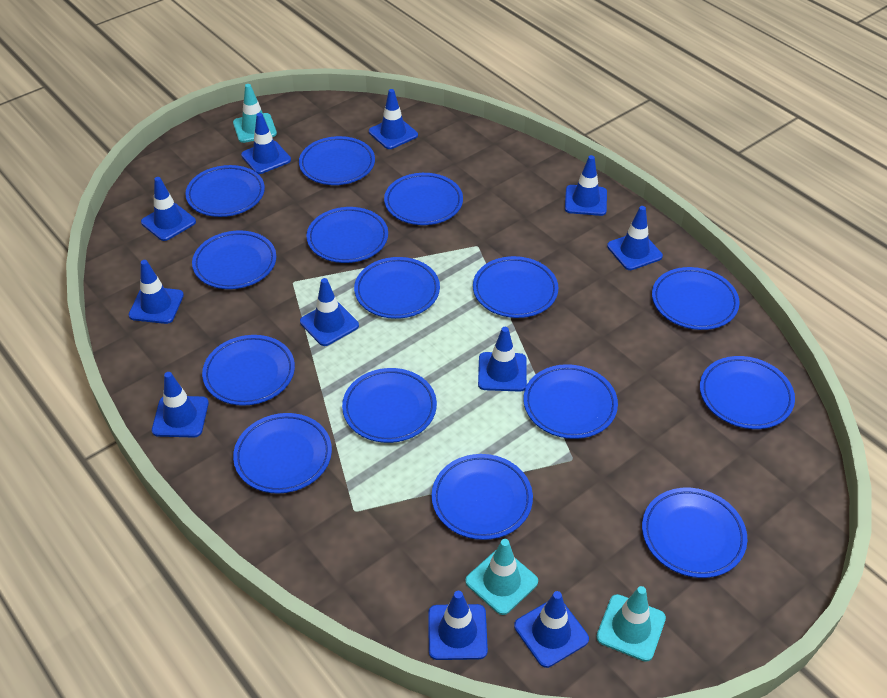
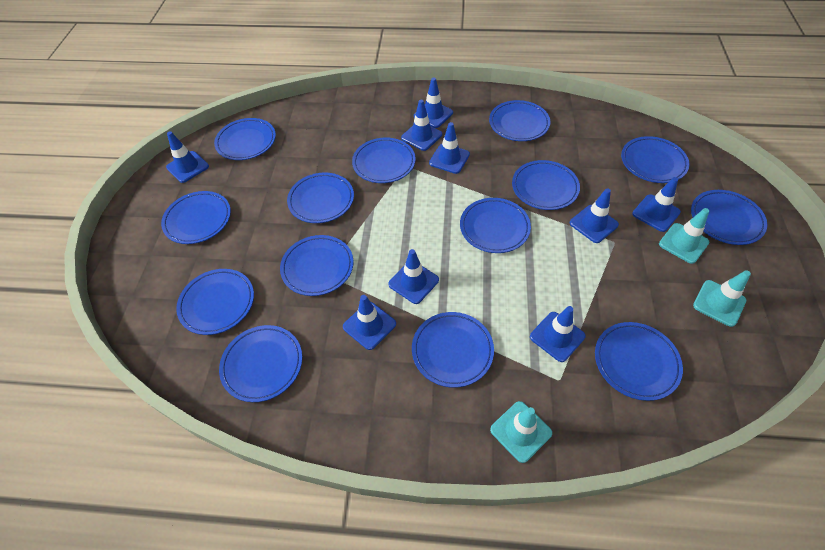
blue plate: 15 -> 14
blue traffic cone: 11 -> 9

